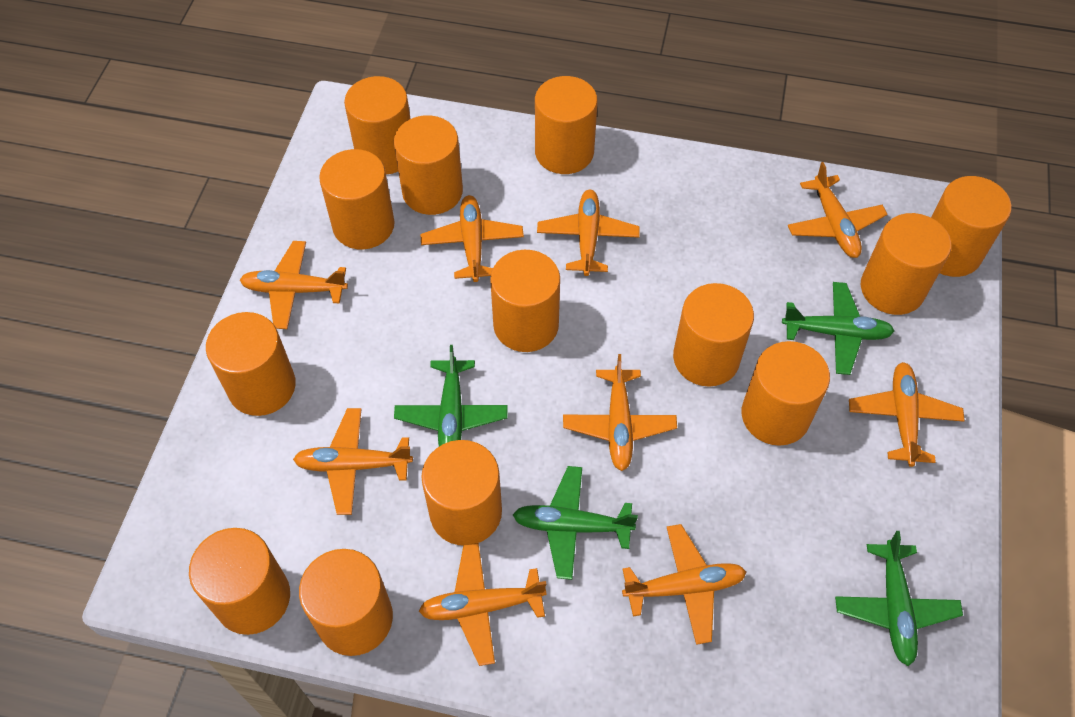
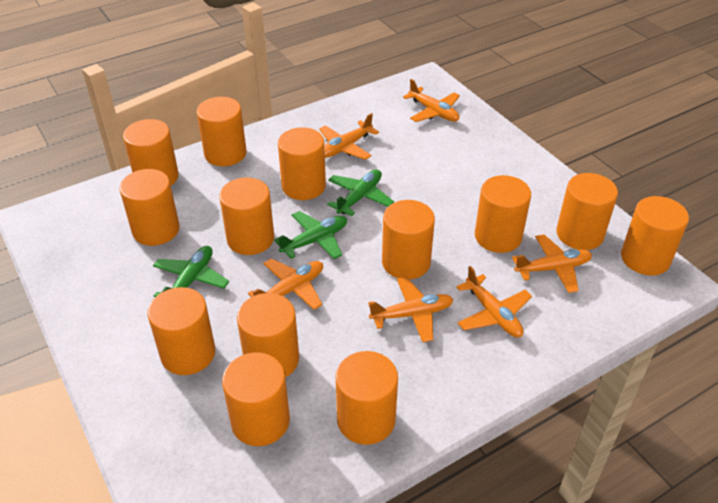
green plane: 4 -> 3
orange plane: 9 -> 6

